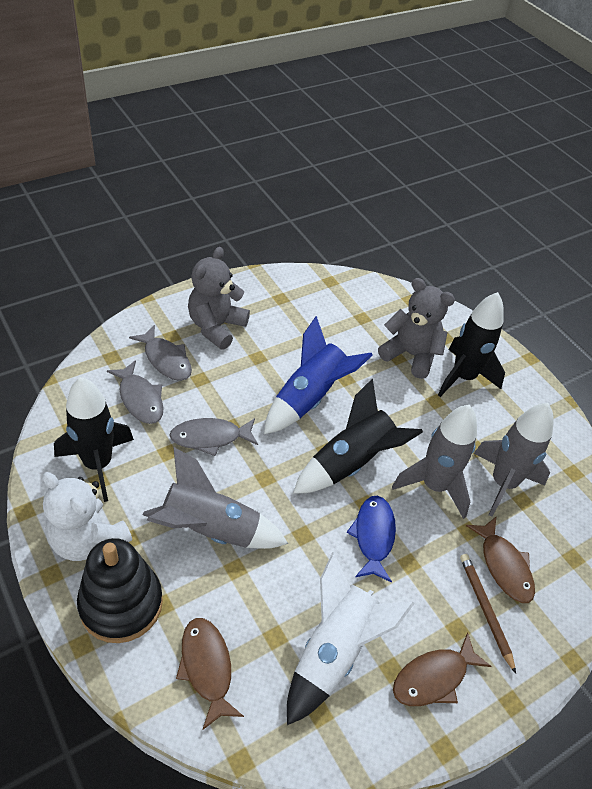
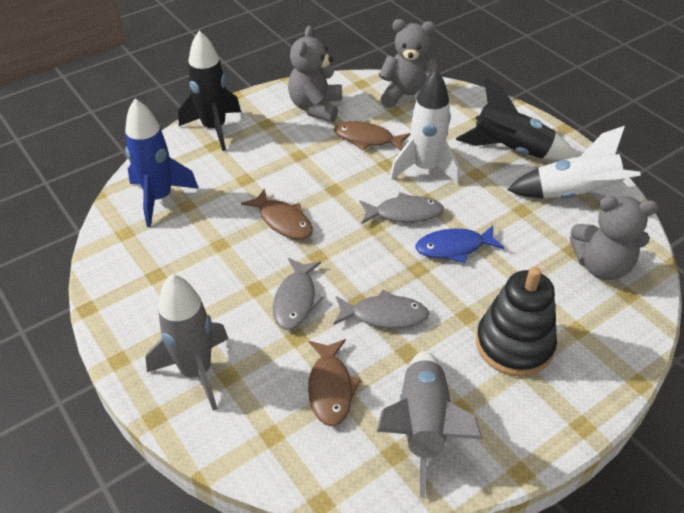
black rocket: 3 -> 2
brown pencil: 1 -> 0
grey rocket: 3 -> 2
grey teddy bear: 2 -> 3
white rocket: 1 -> 2
white teddy bear: 1 -> 0

